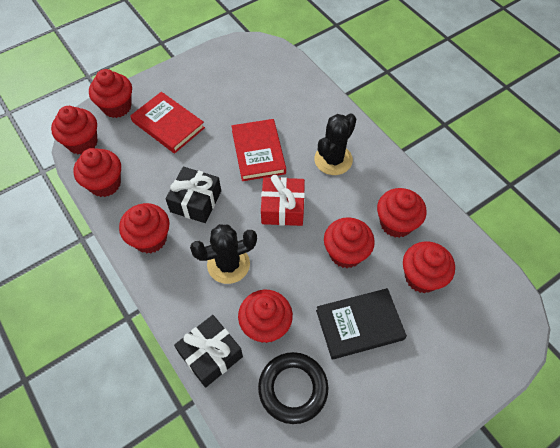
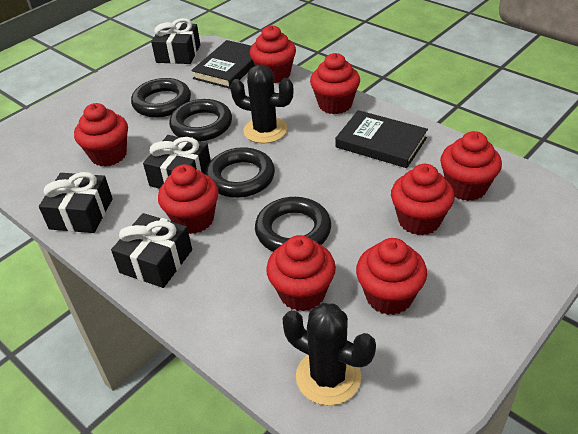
black book: 1 -> 2
black gift: 2 -> 4
black ring: 1 -> 4
red book: 2 -> 0
red gift: 1 -> 0

